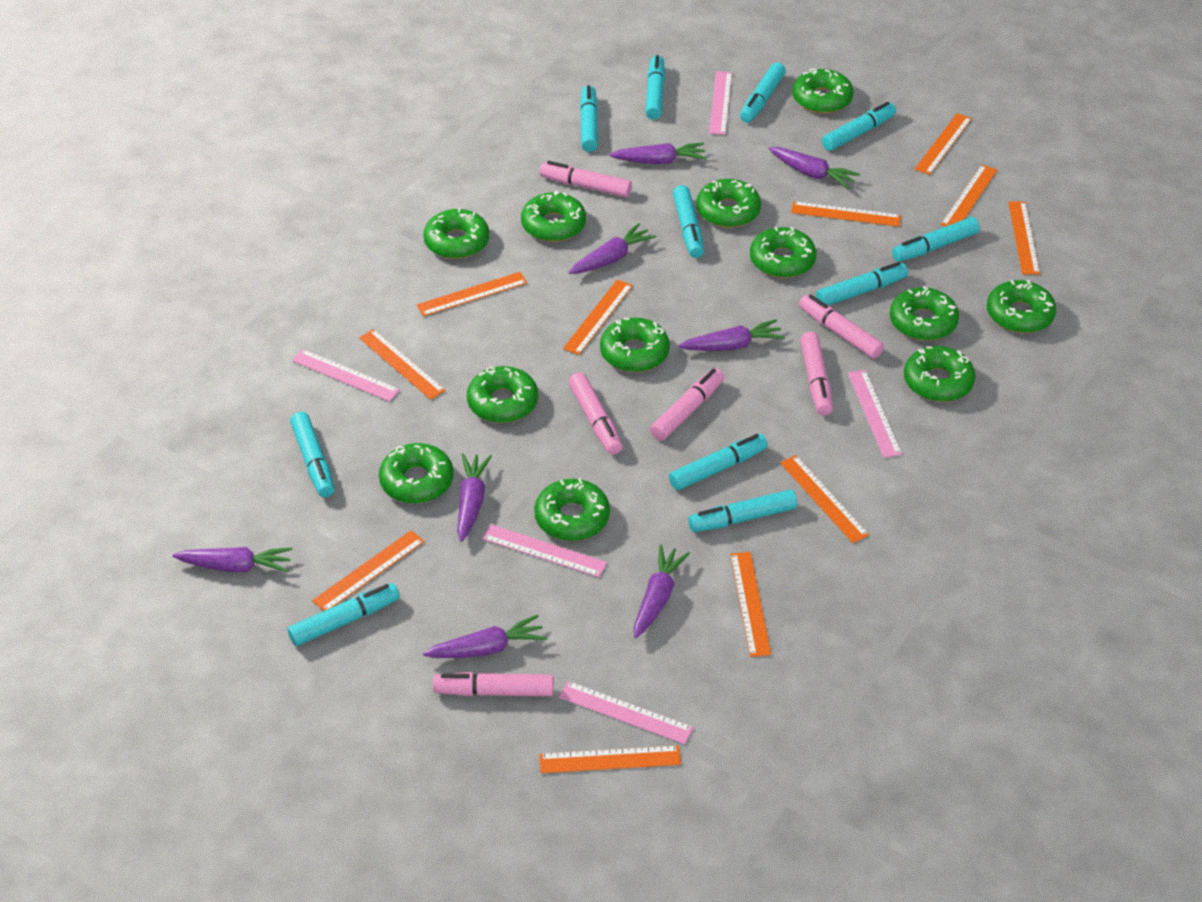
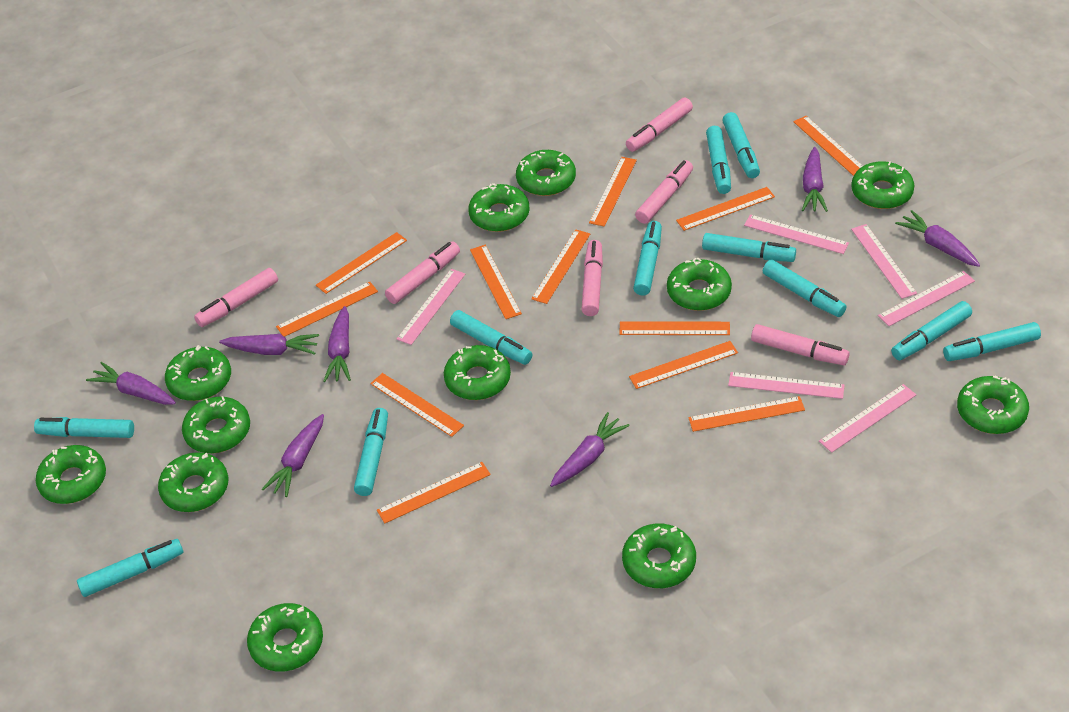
orange ruler: 11 -> 12
pink ruler: 5 -> 6
purple carrot: 8 -> 7

